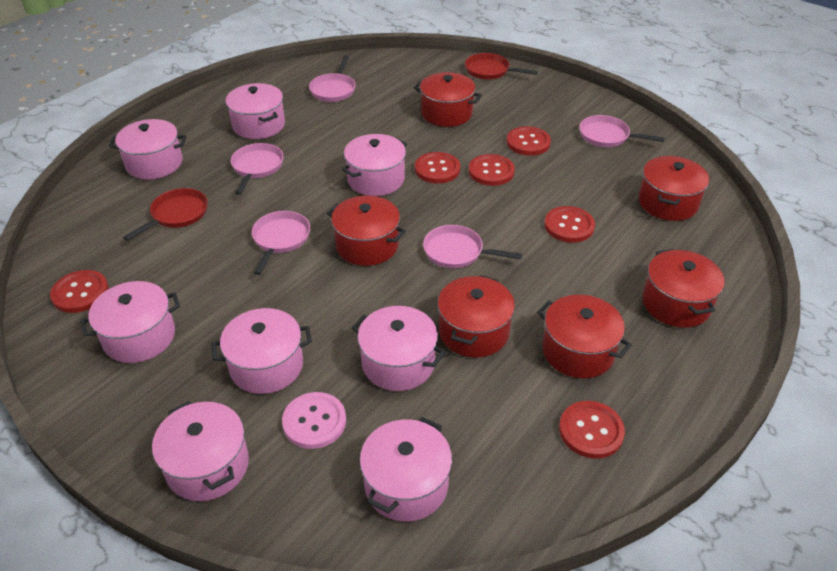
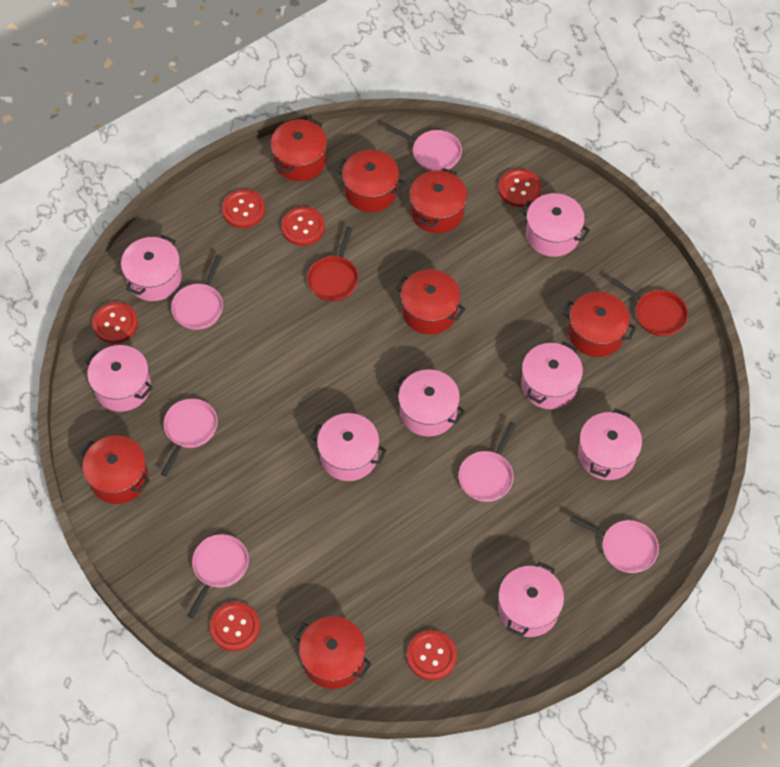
pink button: 1 -> 0
pink pan: 5 -> 6
red pot: 6 -> 7

